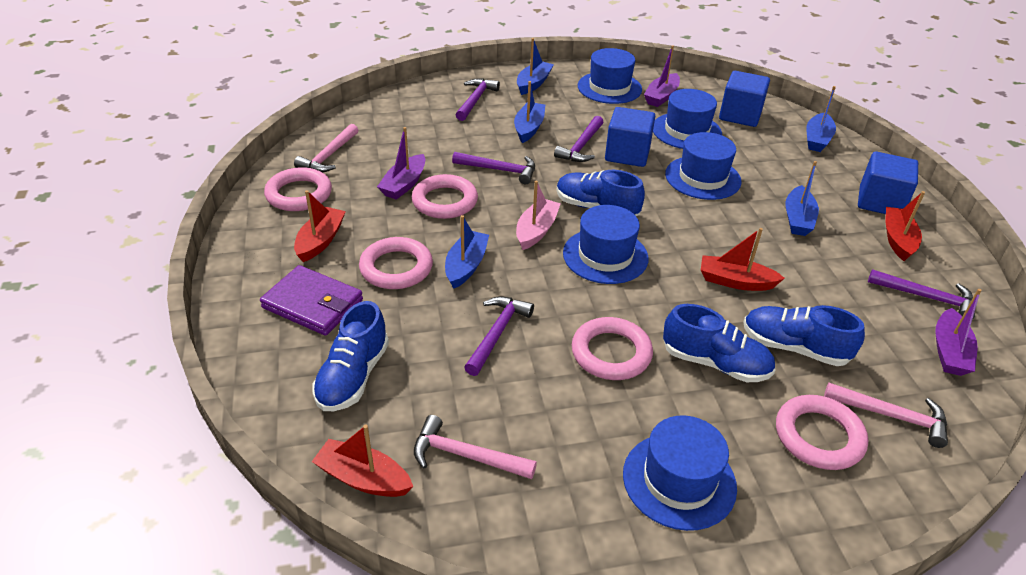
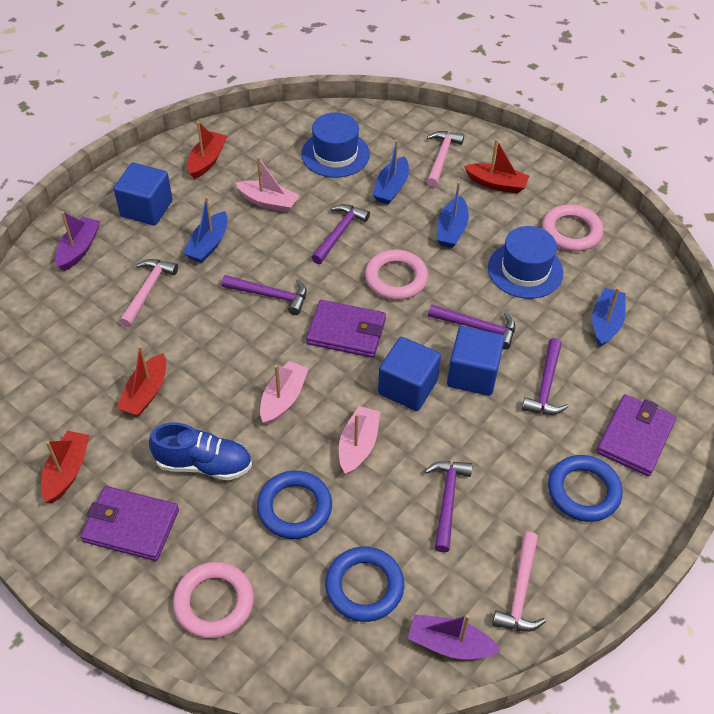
blue boat: 5 -> 4
blue hat: 5 -> 2
blue ring: 0 -> 3
blue shoe: 4 -> 1
pink boat: 1 -> 3
pink ring: 5 -> 3
purple boat: 3 -> 2
purple wallet: 1 -> 3

